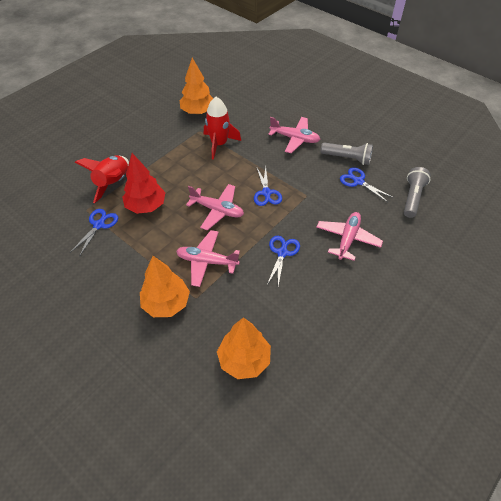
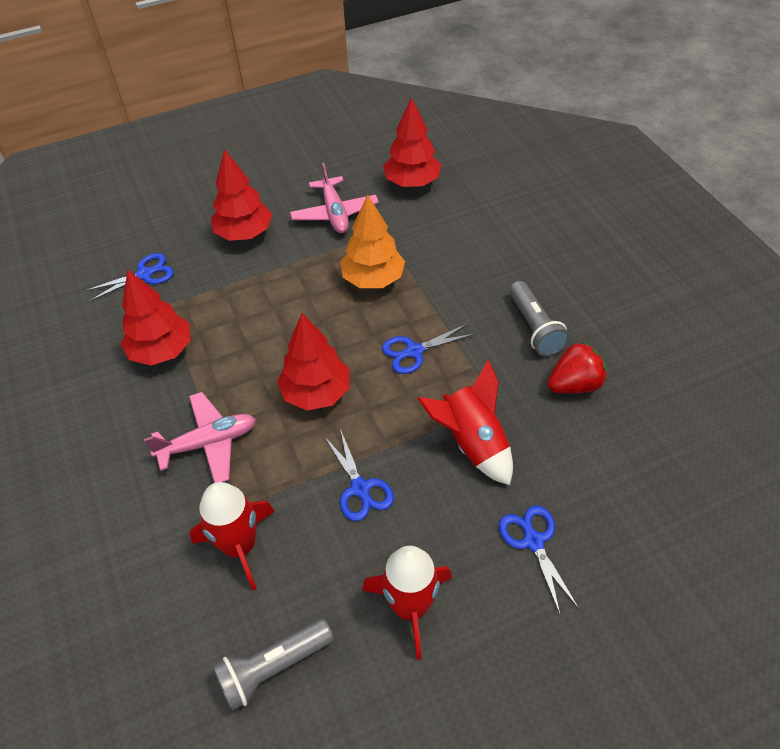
orange tree: 3 -> 1
pink plane: 4 -> 2
red rocket: 2 -> 3
red strawberry: 0 -> 1
red tree: 1 -> 4

